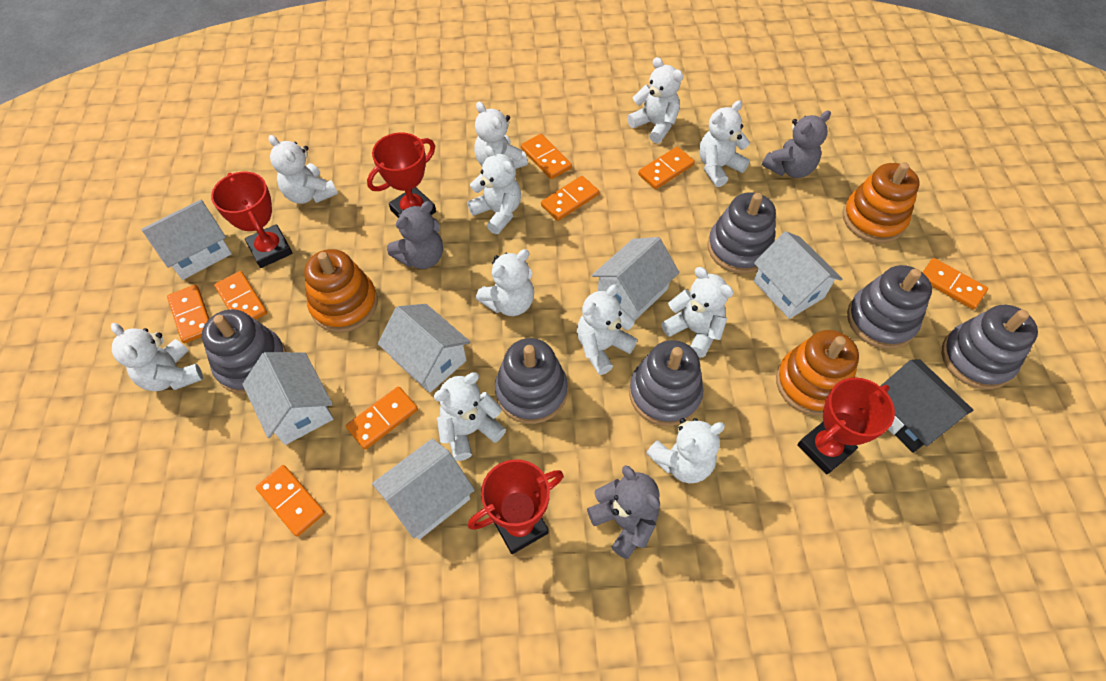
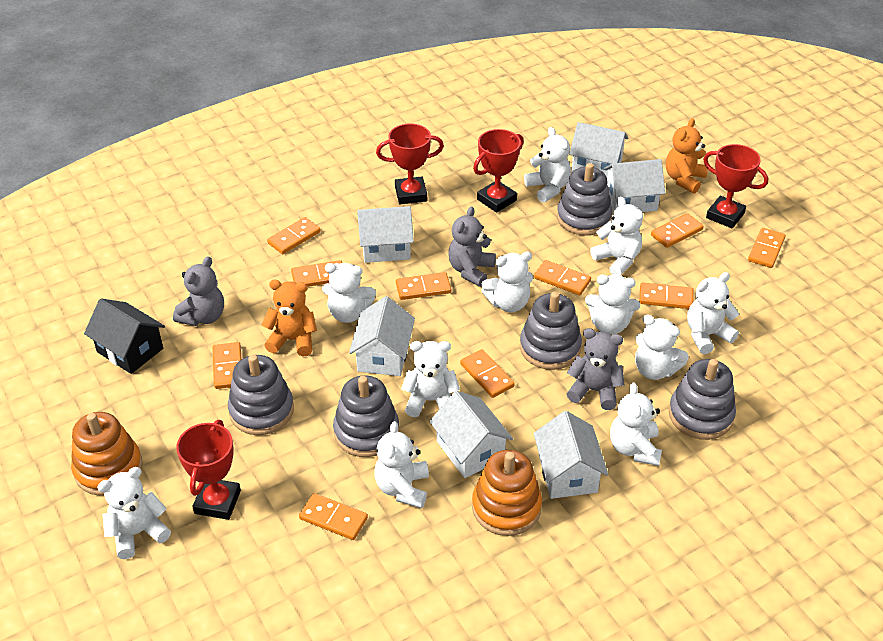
grey stacking toy: 6 -> 5
orange domino: 8 -> 10
orange stacking toy: 3 -> 2
orange teddy bear: 0 -> 2

